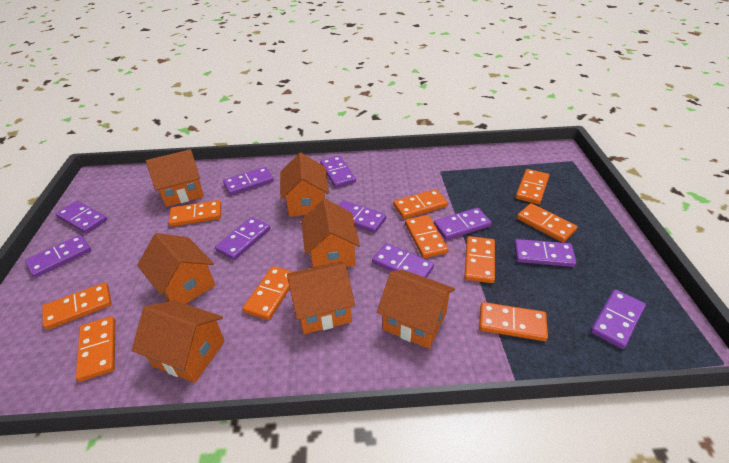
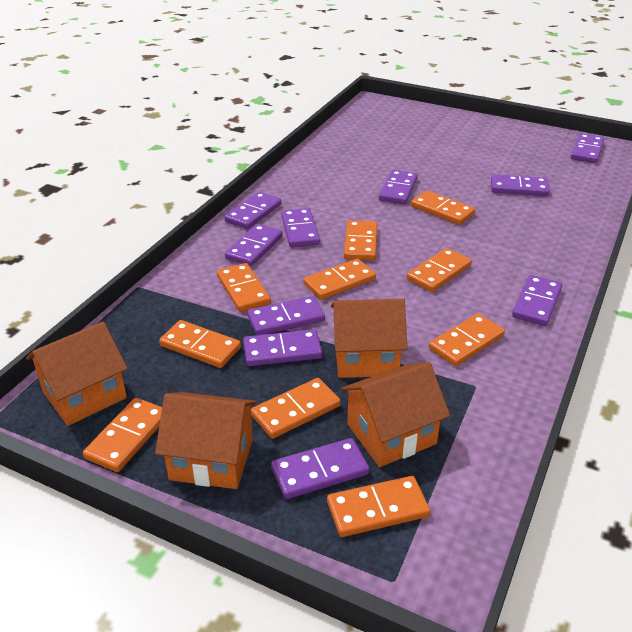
orange house: 7 -> 4

